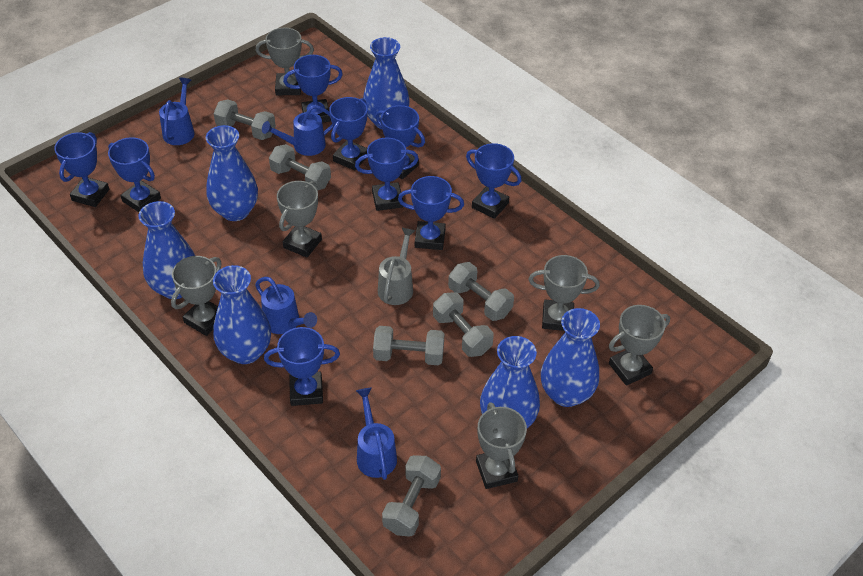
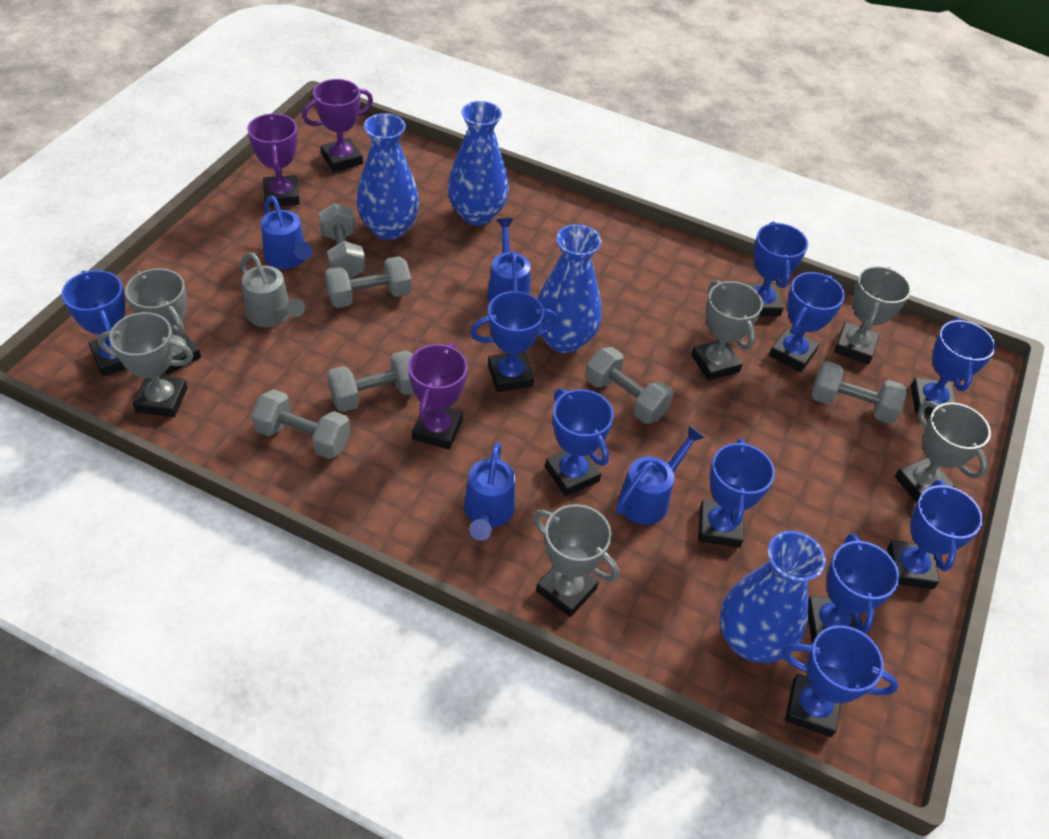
blue trophy: 9 -> 10
blue vase: 6 -> 4
purple trophy: 0 -> 3

